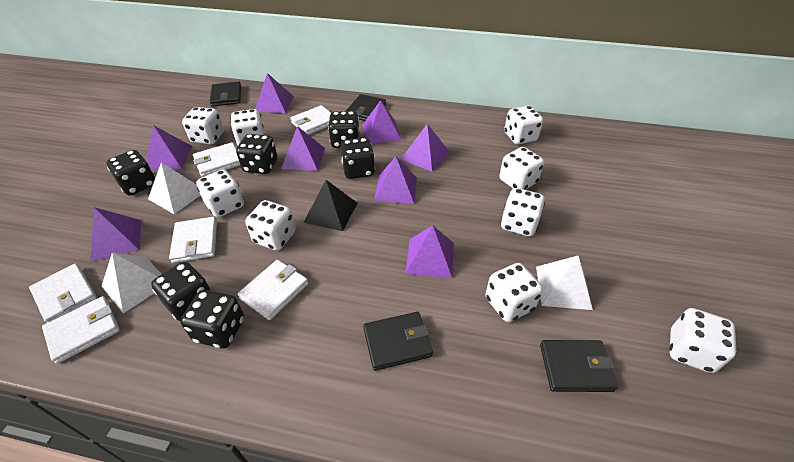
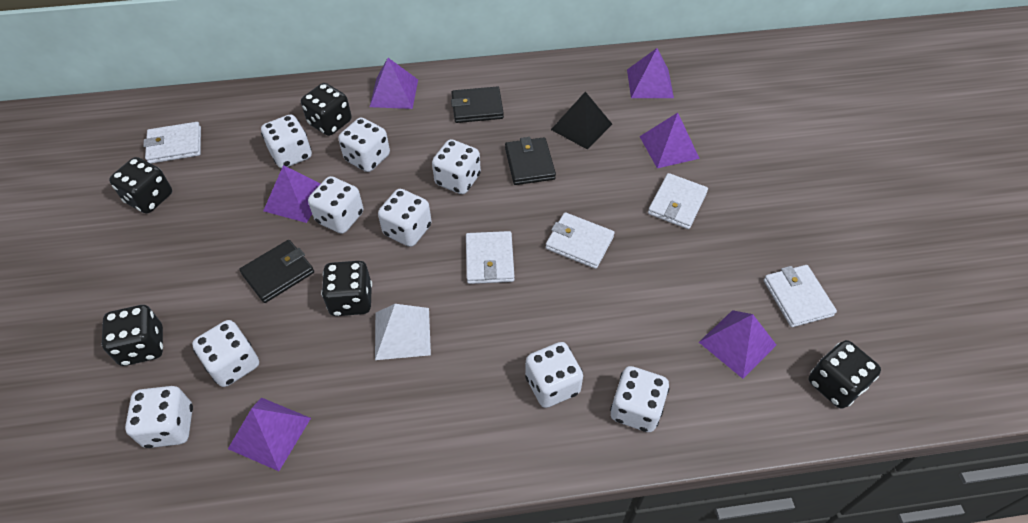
black dice: 6 -> 5
black wallet: 4 -> 3
purple pyramid: 8 -> 6
white pyramid: 3 -> 1
white wallet: 6 -> 5

